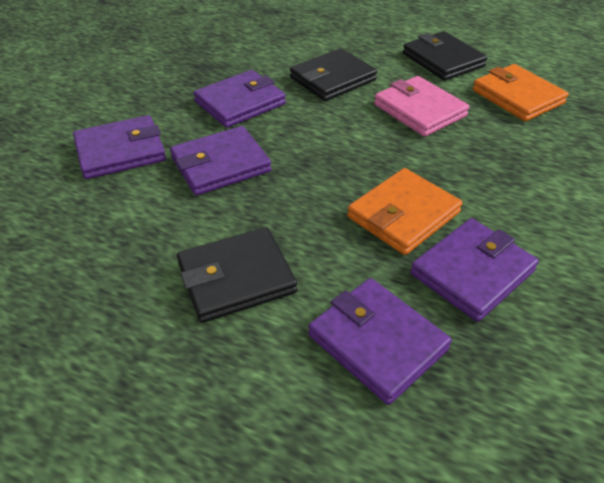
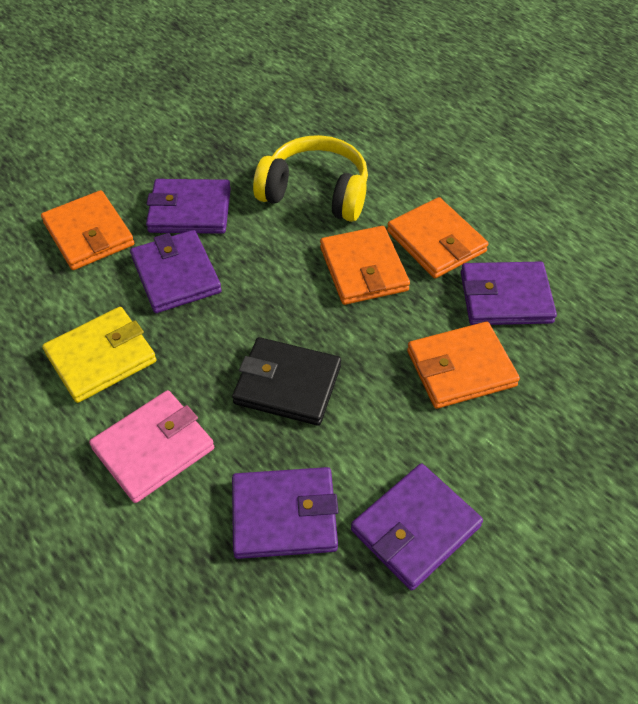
black wallet: 3 -> 1
orange wallet: 2 -> 4
yellow headphones: 0 -> 1
yellow wallet: 0 -> 1

